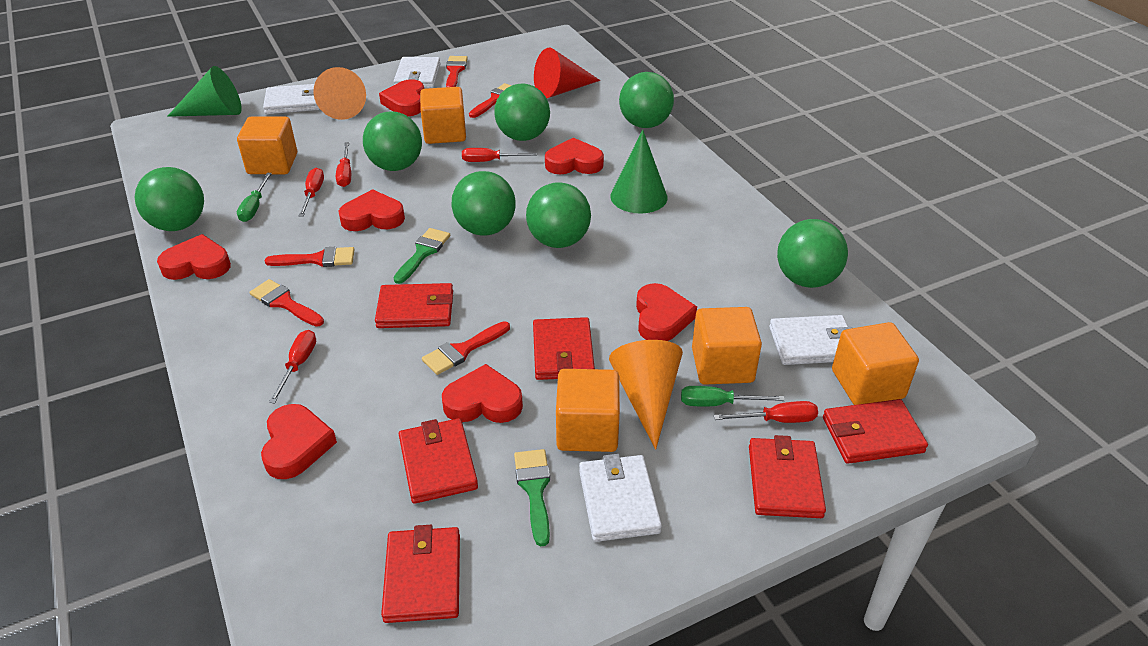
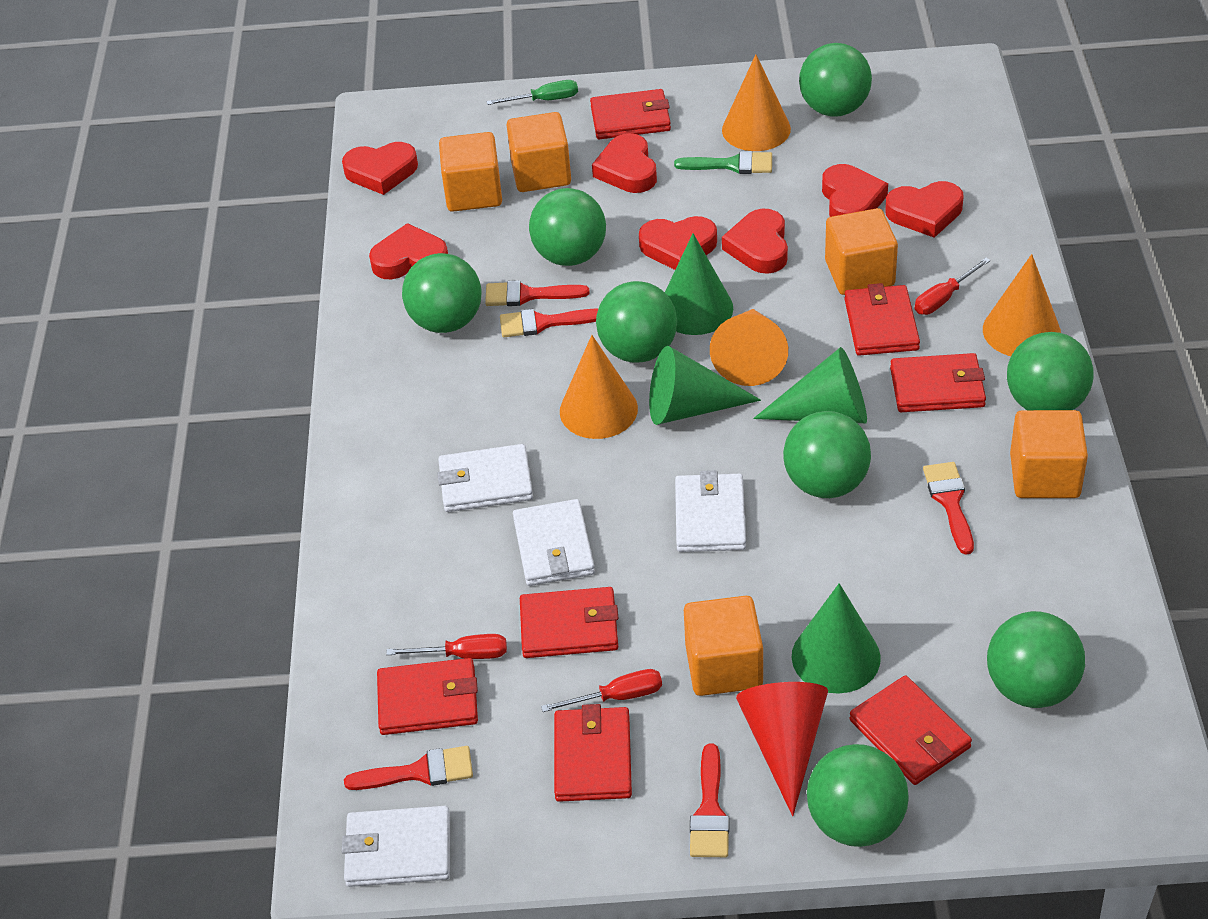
green ball: 7 -> 8
green brush: 2 -> 1
green cone: 2 -> 4
green screwdriver: 2 -> 1
orange cone: 2 -> 4
red screwdriver: 5 -> 3
red wallet: 6 -> 7

